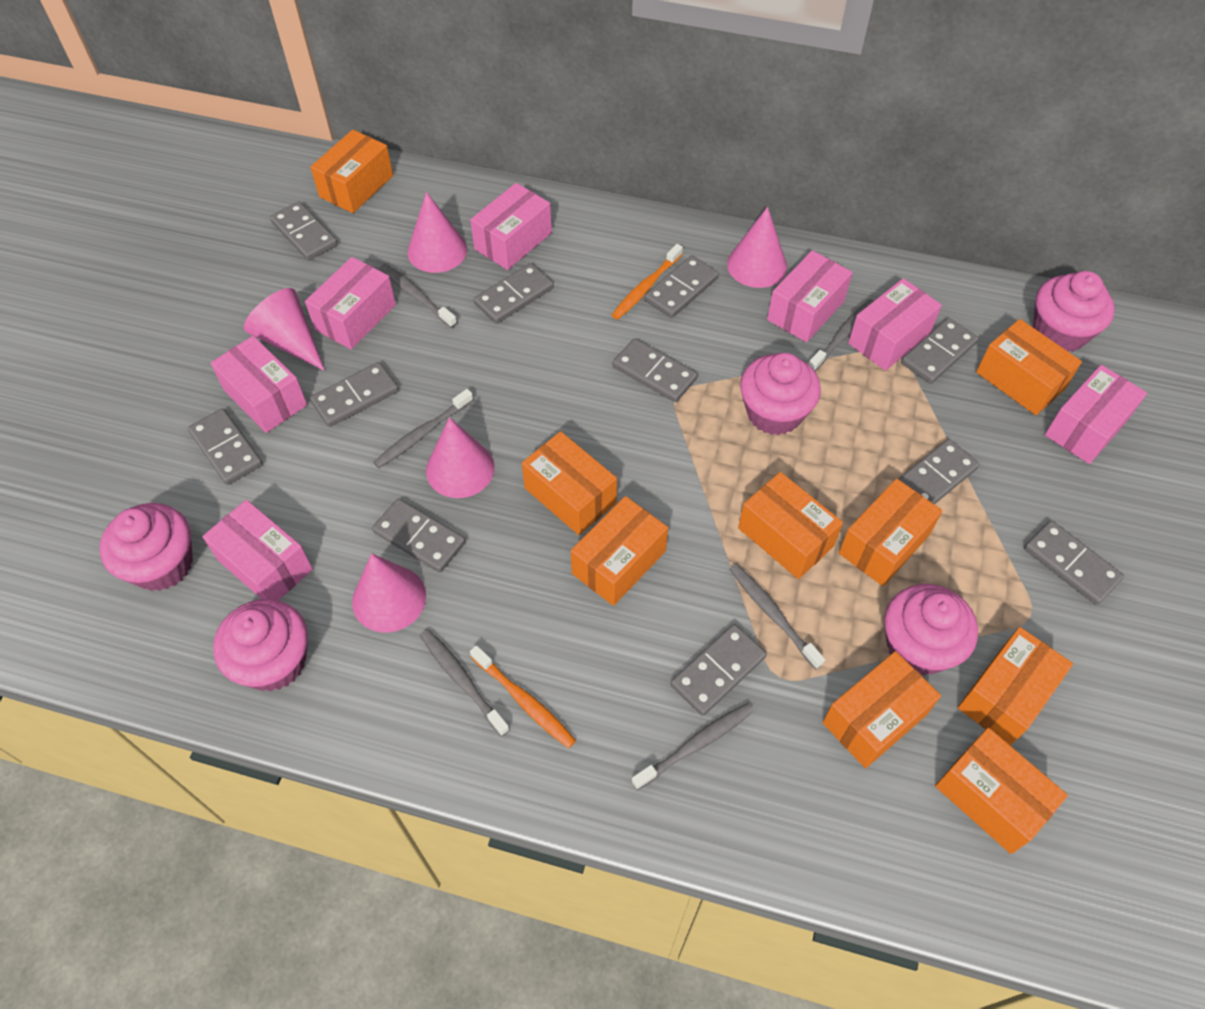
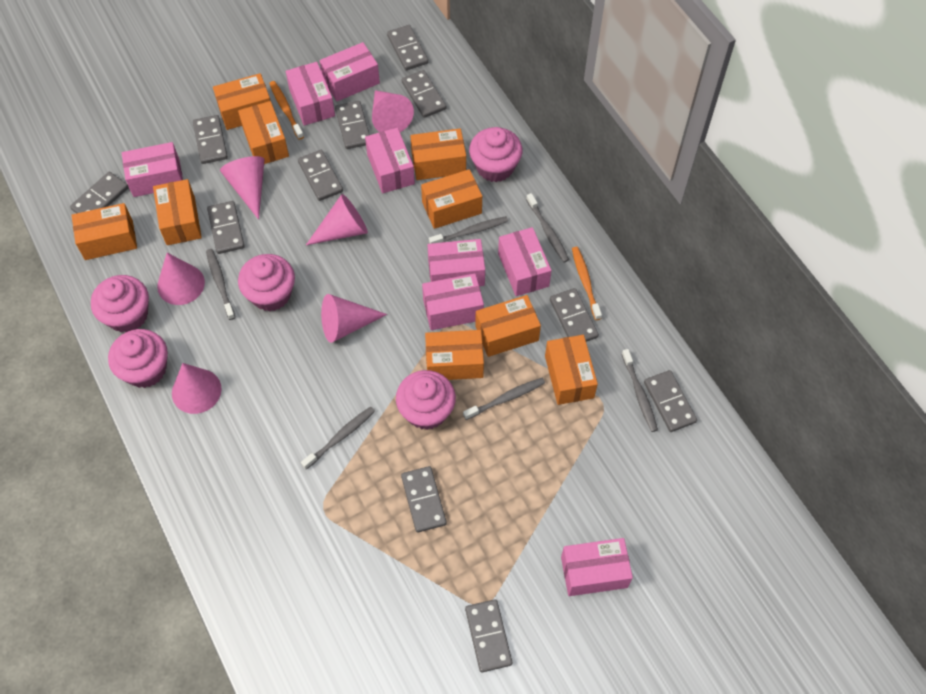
pink box: 7 -> 8
pink cone: 5 -> 6

